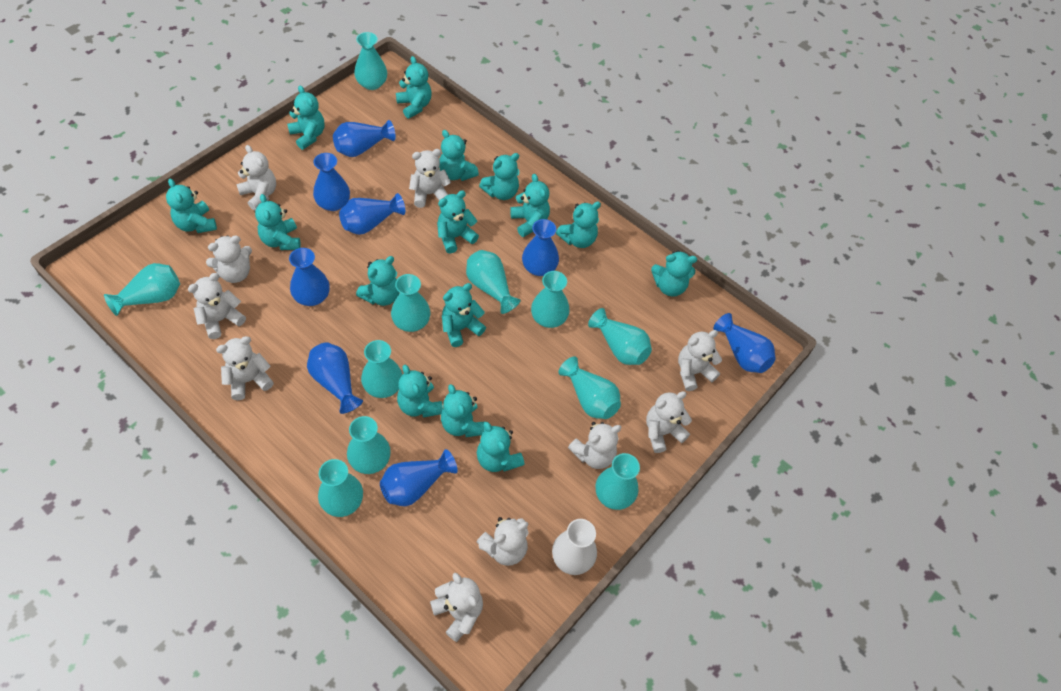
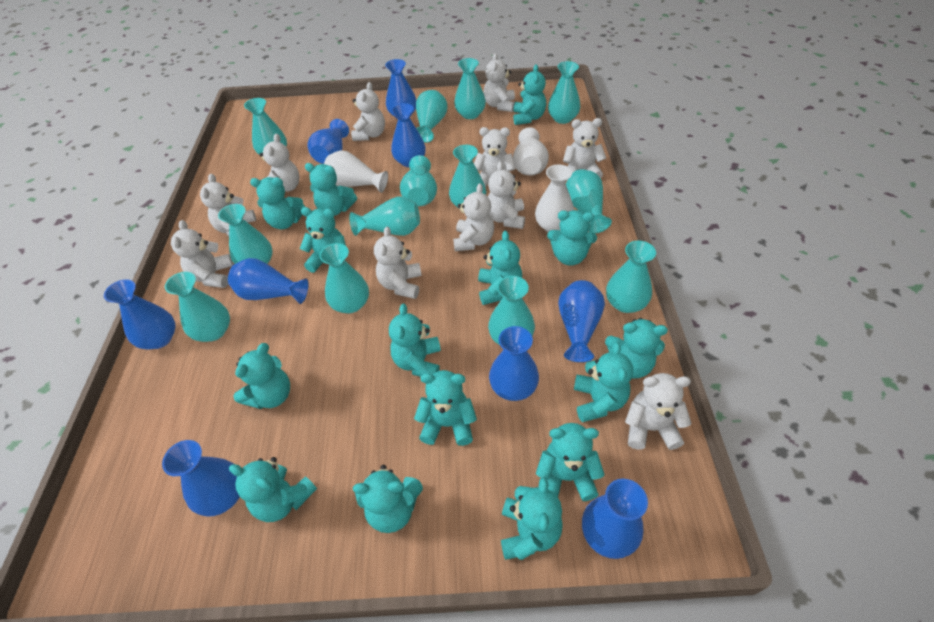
blue vase: 8 -> 9
turquoise vase: 11 -> 13
white teddy bear: 10 -> 11
white vase: 1 -> 3

